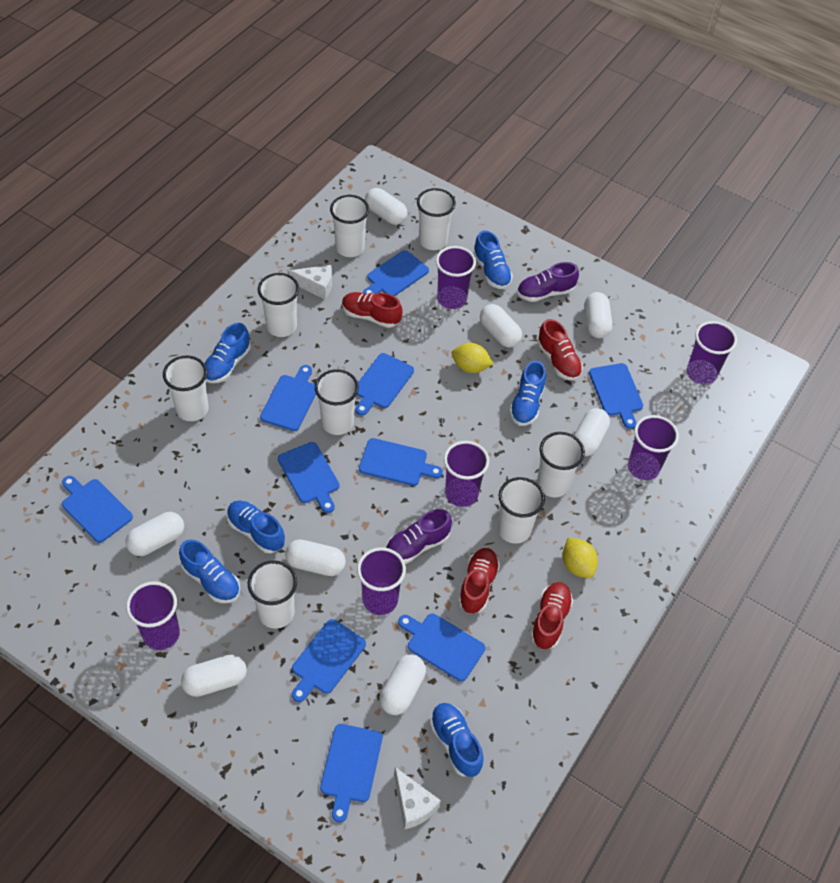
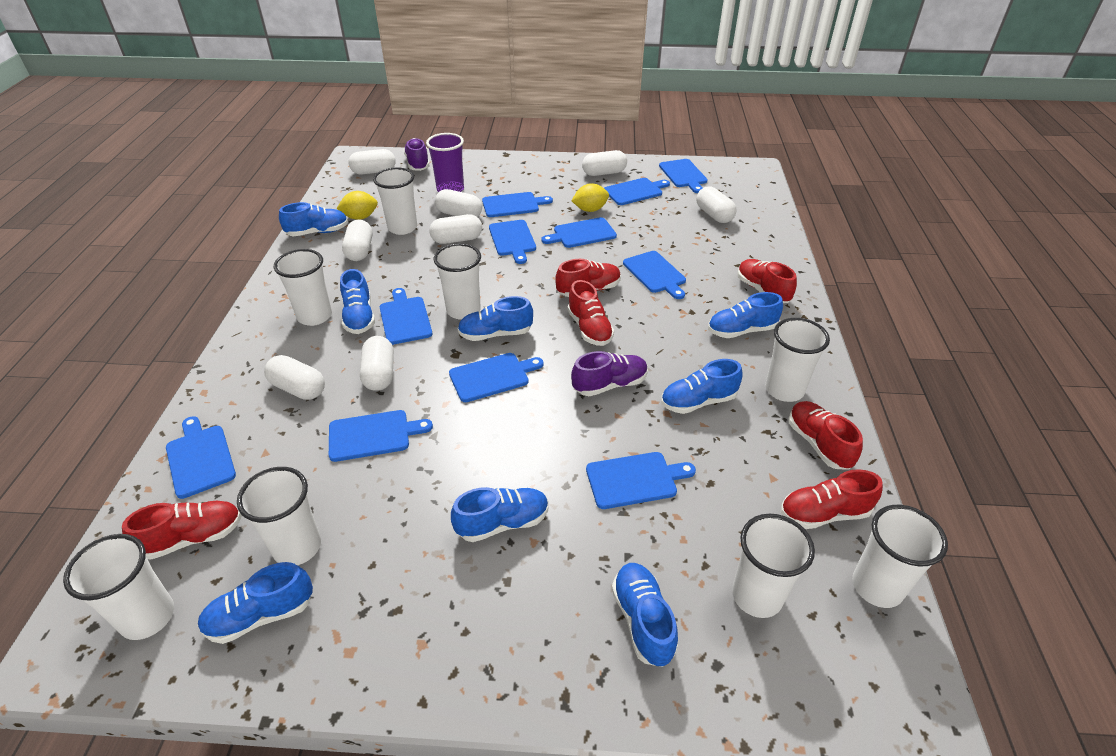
blue cutting board: 10 -> 11
blue shoe: 6 -> 8
purple cup: 6 -> 1
red shoe: 4 -> 6
white cheese: 2 -> 0

